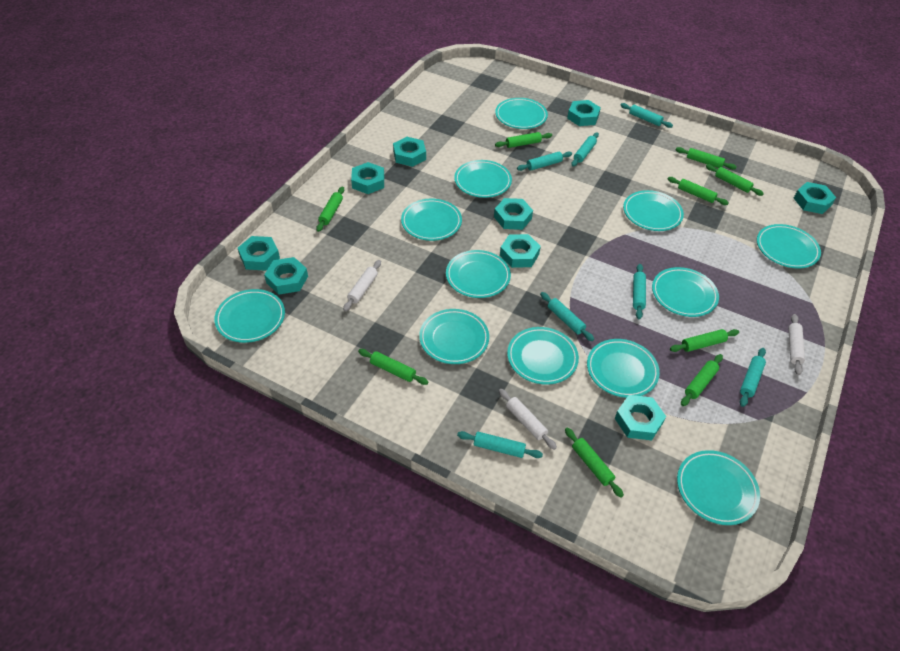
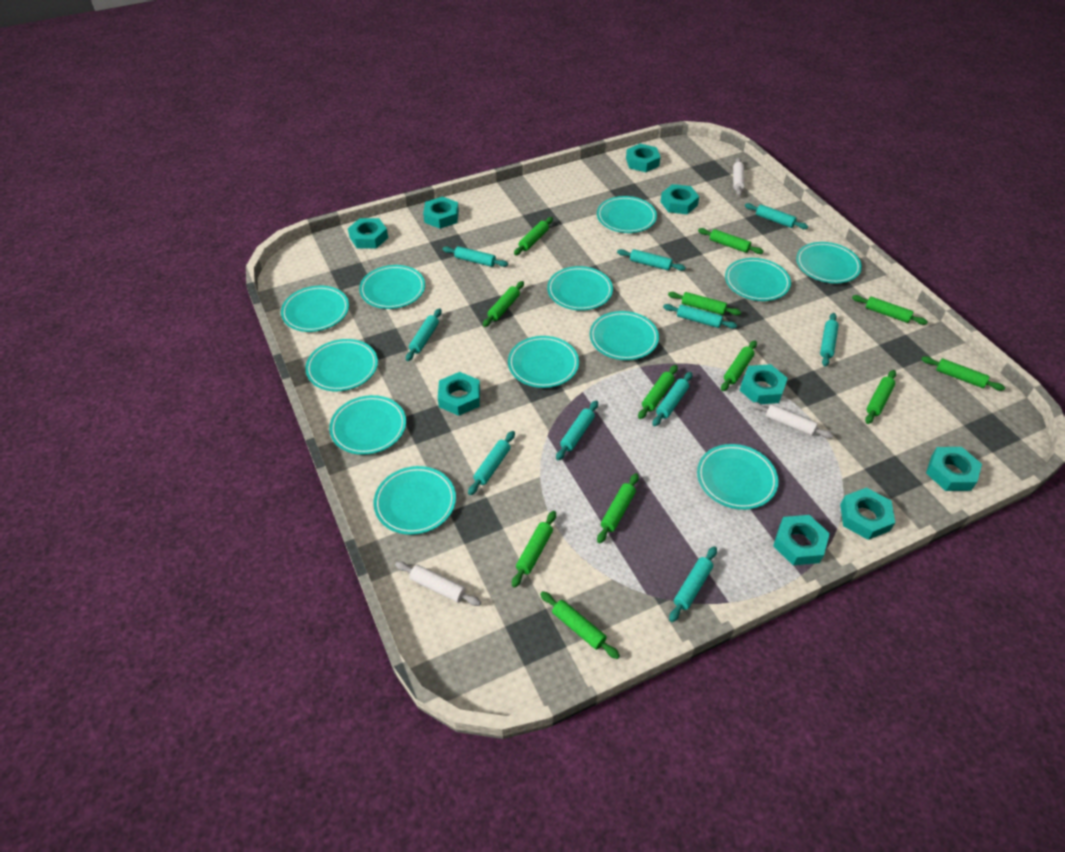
green rolling pin: 9 -> 12
turquoise rolling pin: 7 -> 10

